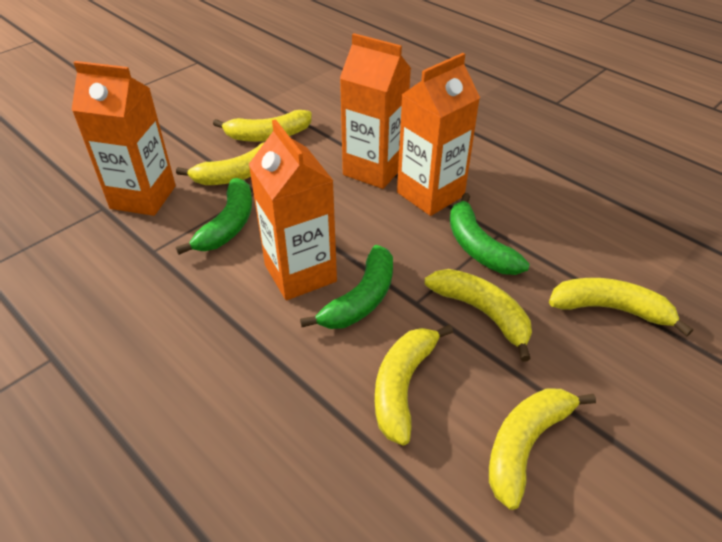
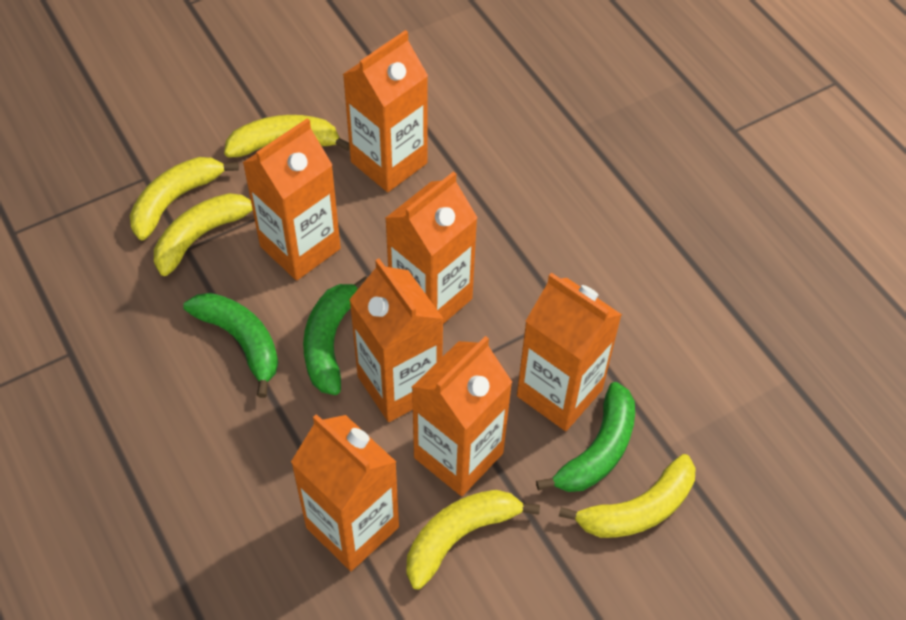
orange carton: 4 -> 7
yellow banana: 6 -> 5

